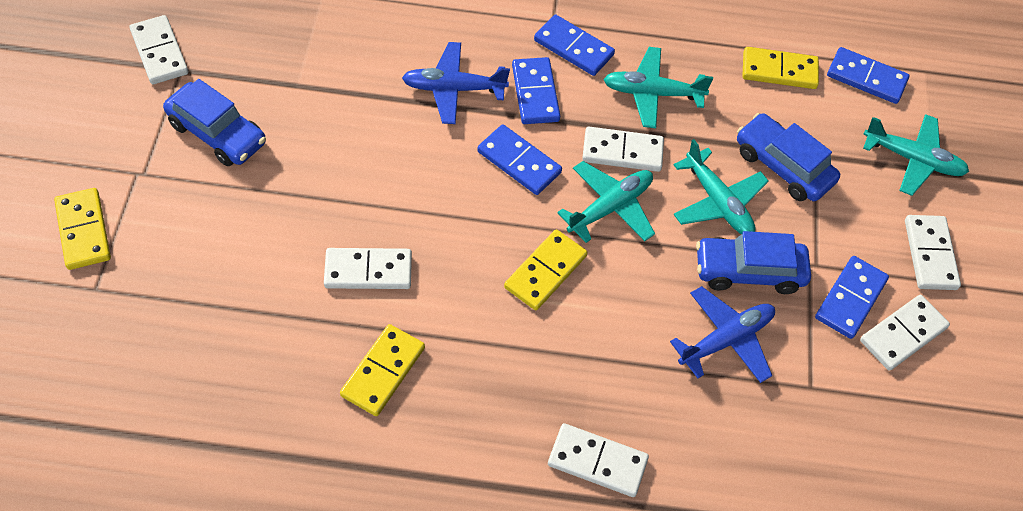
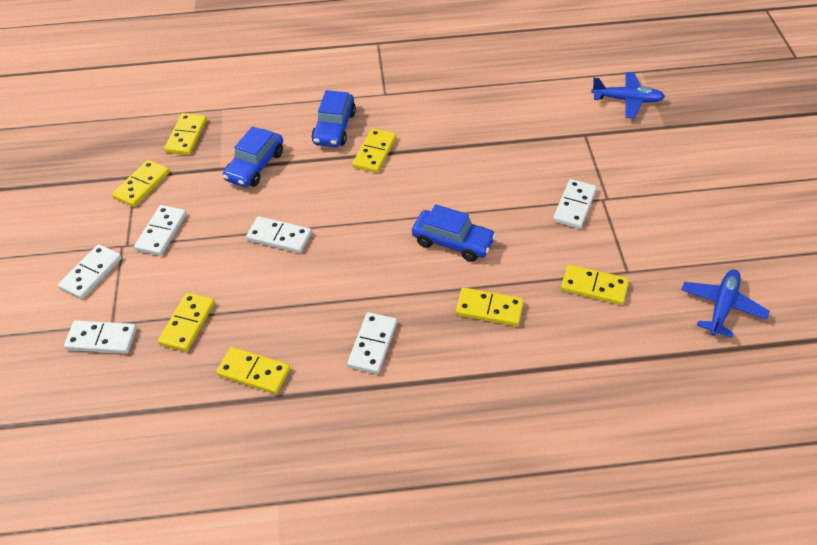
blue domino: 5 -> 0
turquoise plane: 4 -> 0
yellow domino: 4 -> 7

